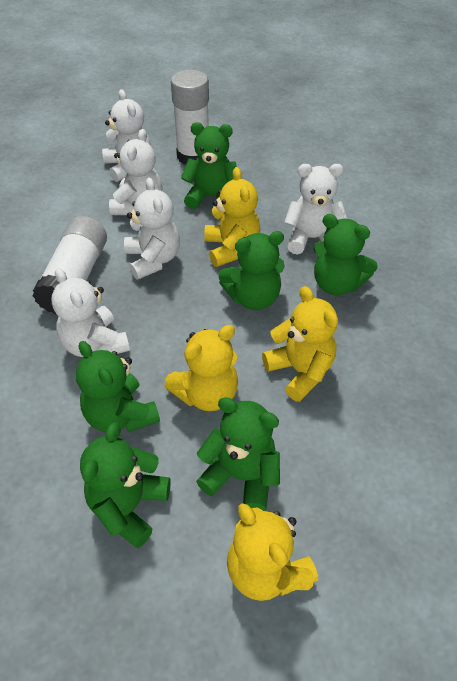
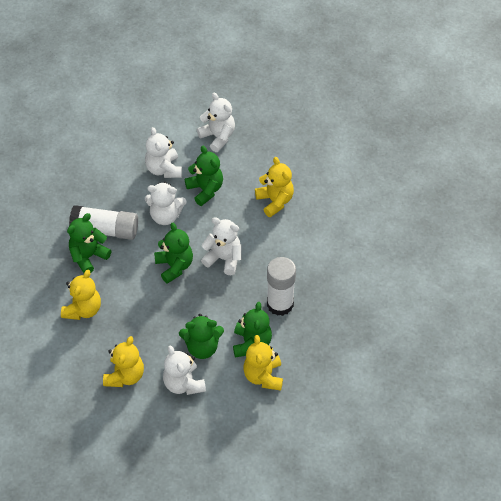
green teddy bear: 6 -> 5

